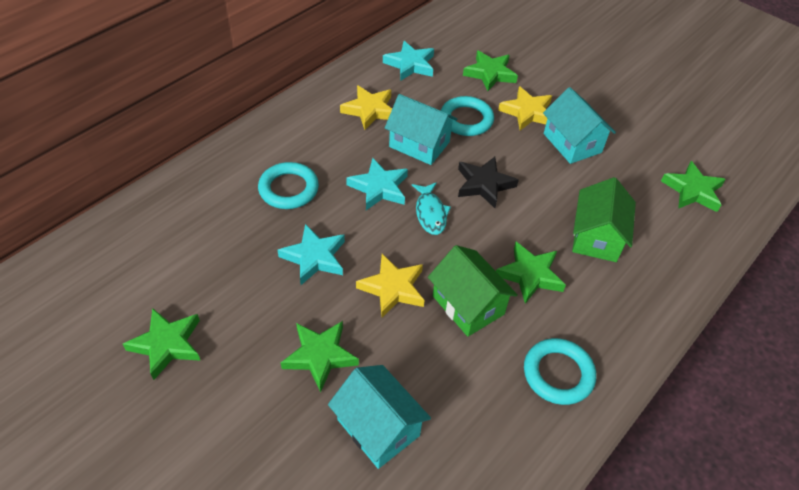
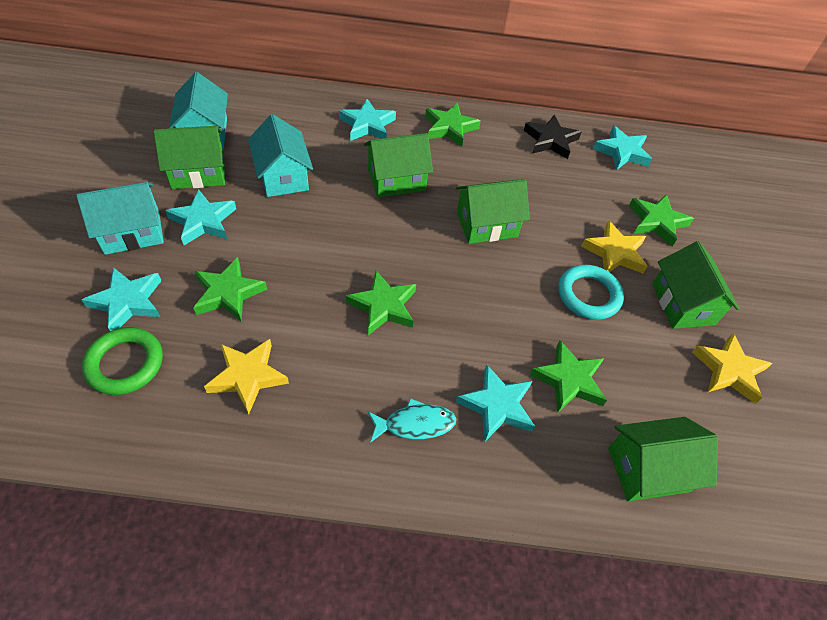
green house: 2 -> 5
green ring: 0 -> 1
turquoise ring: 3 -> 1
turquoise star: 3 -> 5

